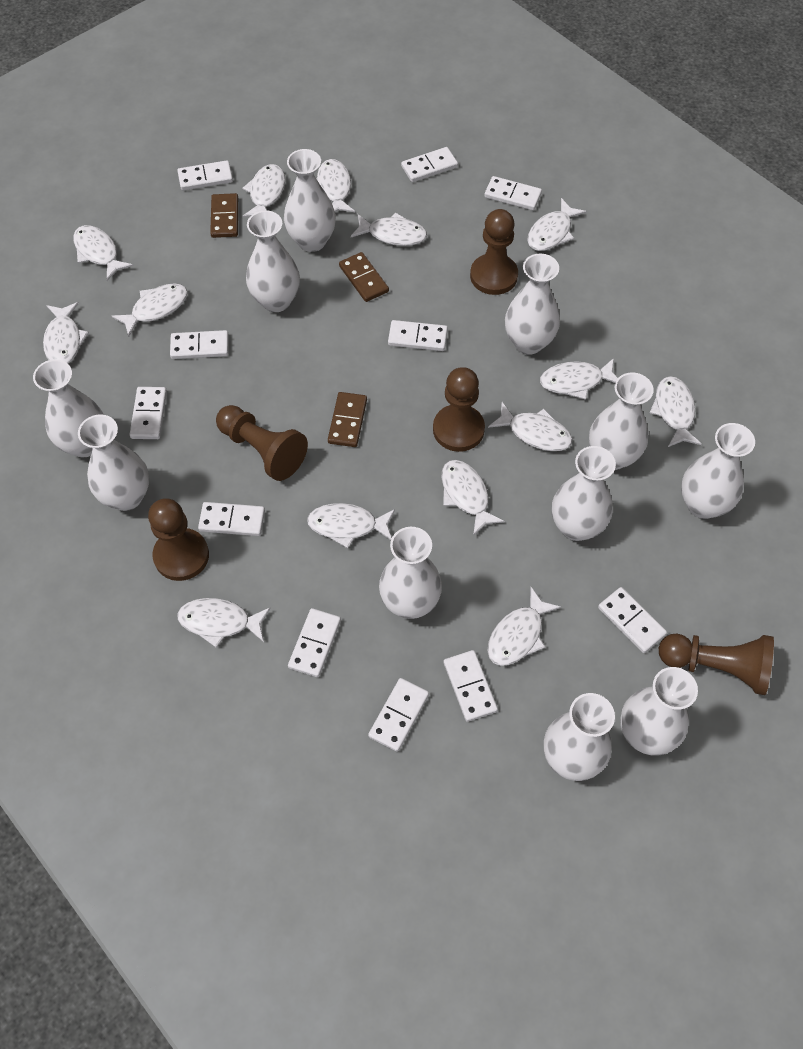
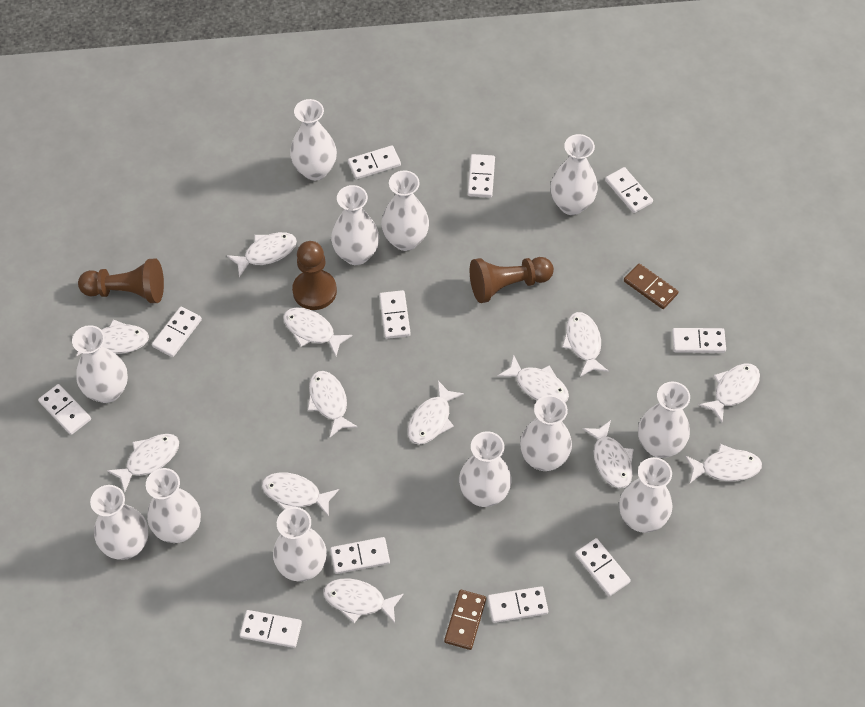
brown domino: 3 -> 2
brown pawn: 5 -> 3
white fish: 14 -> 13
white vase: 11 -> 12

